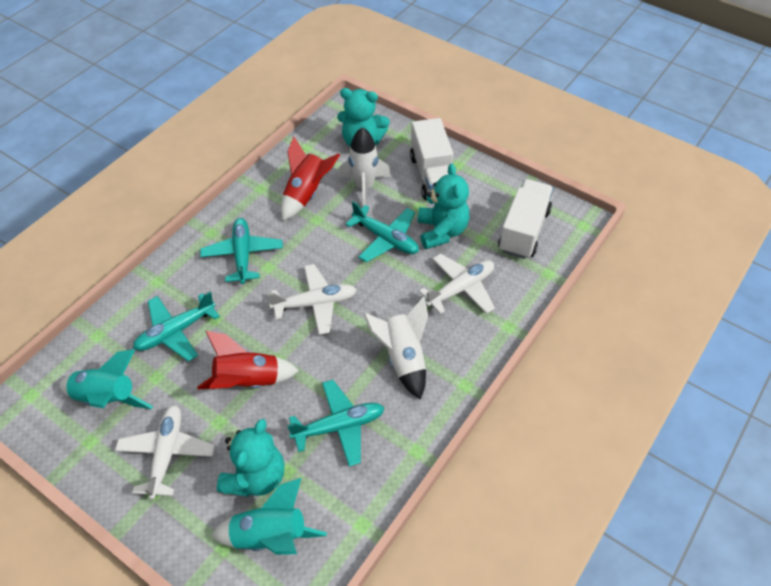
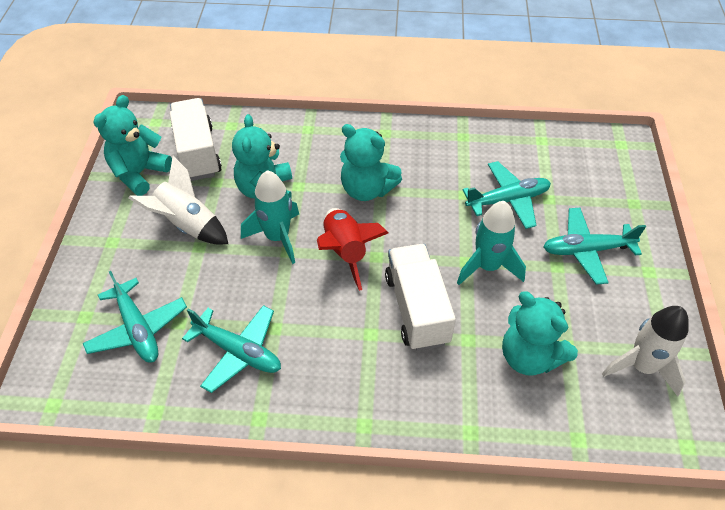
red rocket: 2 -> 1
turquoise teddy bear: 3 -> 4
white plane: 3 -> 0

